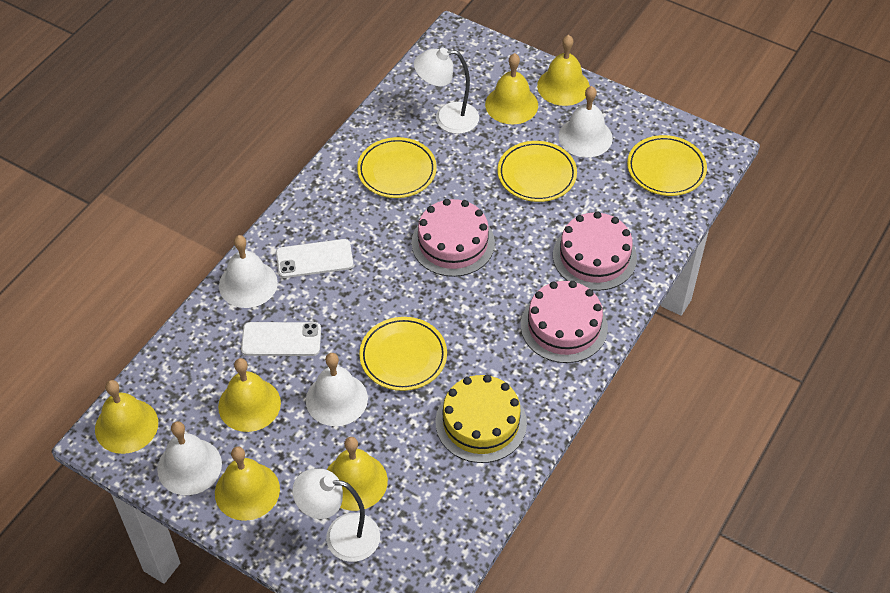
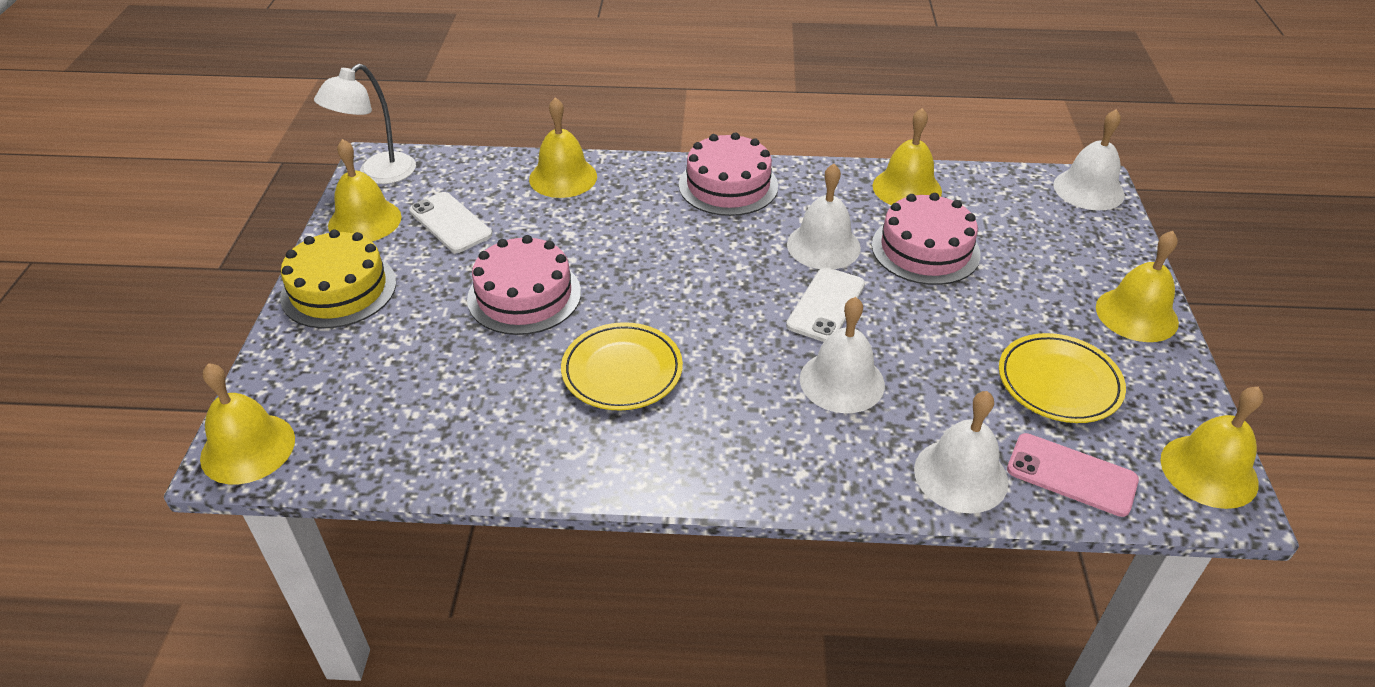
pink phone: 0 -> 1
white lamp: 2 -> 1
yellow plate: 4 -> 2

